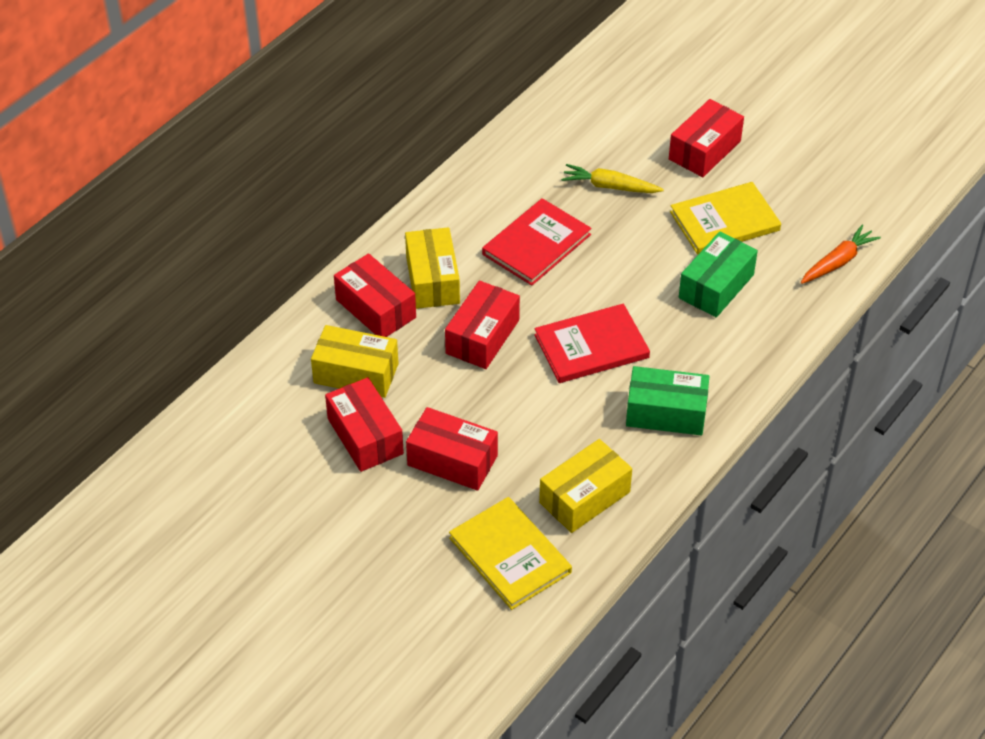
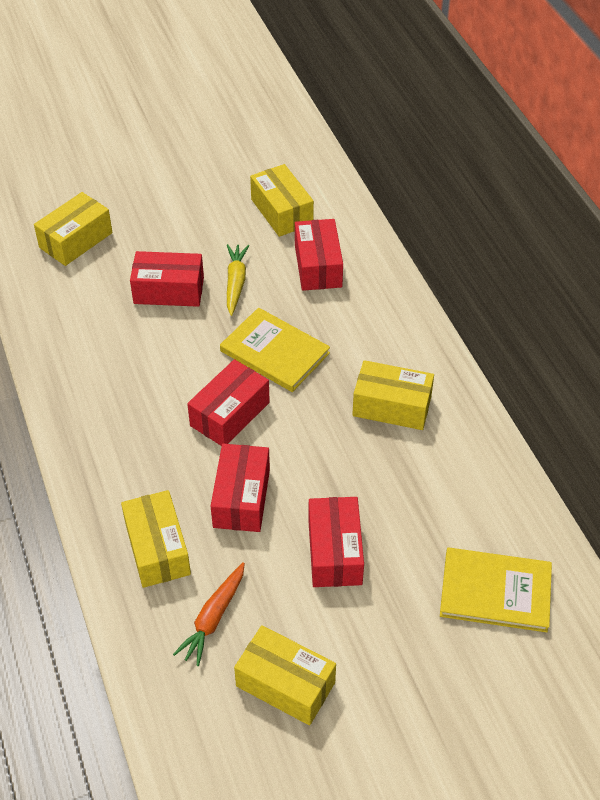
green box: 2 -> 0
red book: 2 -> 0
yellow box: 3 -> 5

